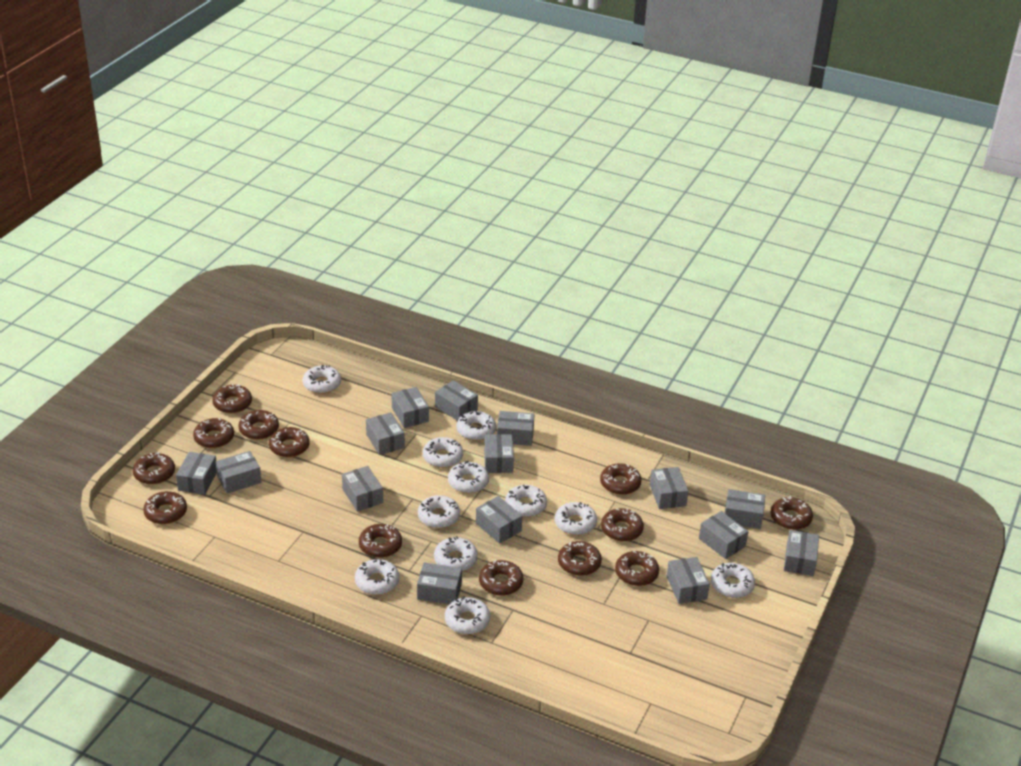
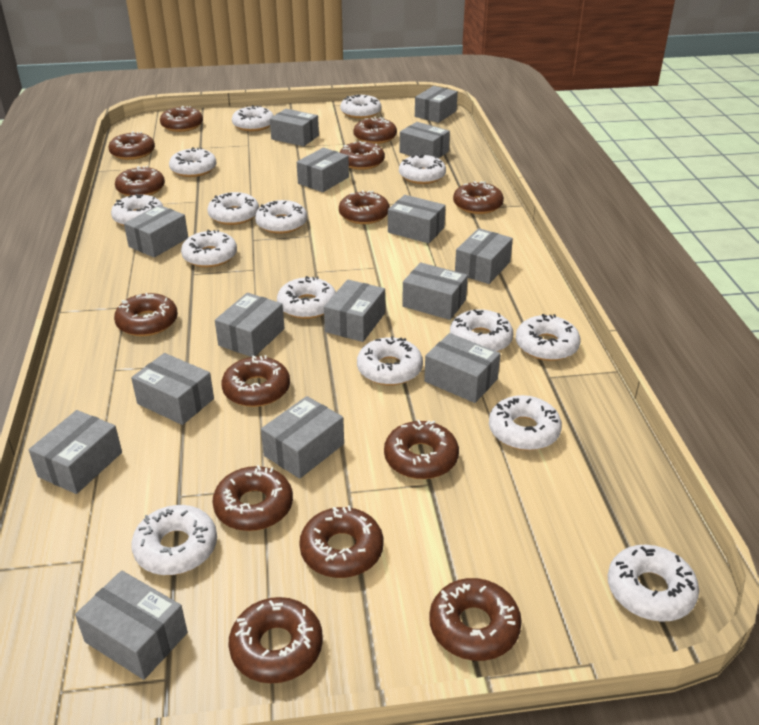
brown donut: 13 -> 14
white donut: 11 -> 15

